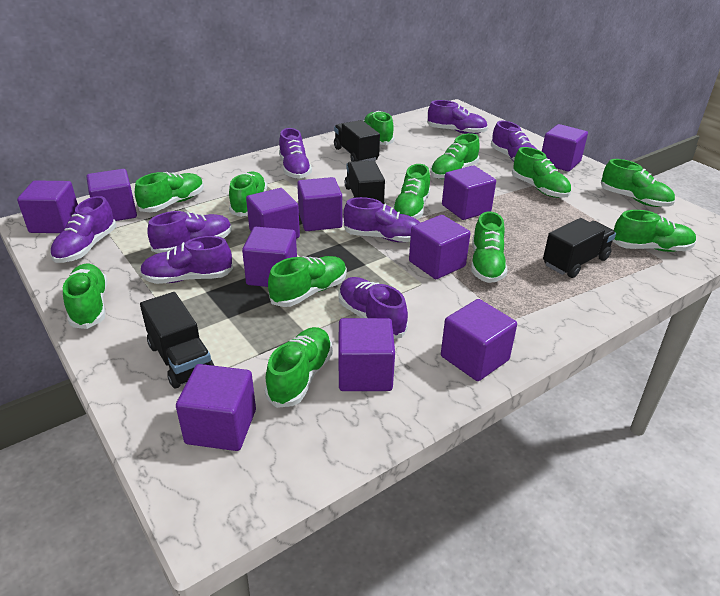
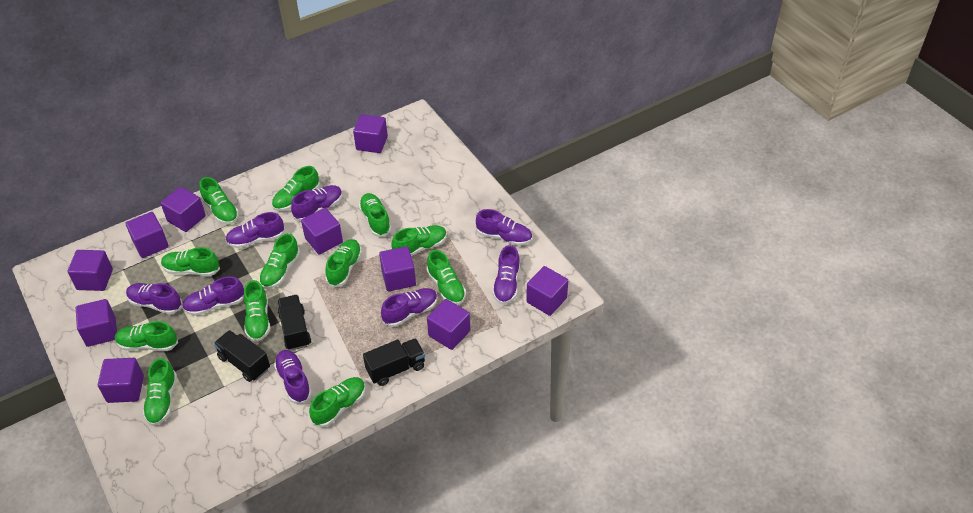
black truck: 4 -> 3
purple cube: 11 -> 10

